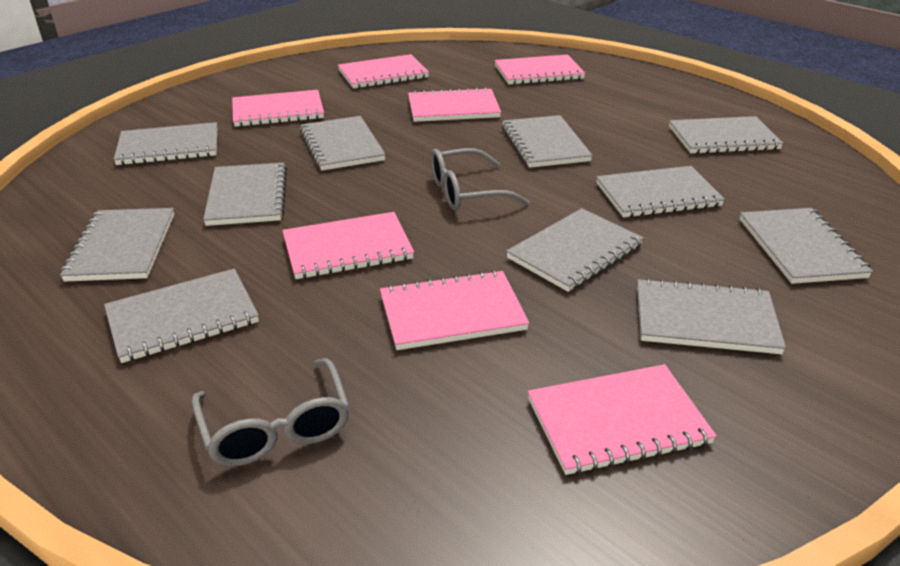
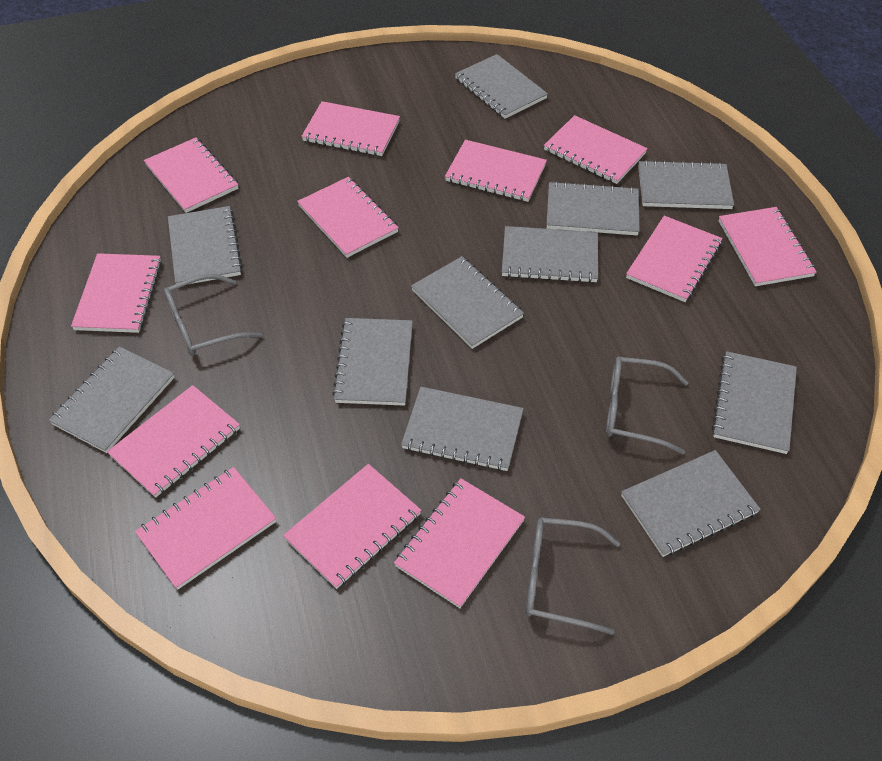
grey glasses: 2 -> 3
pink notebook: 7 -> 12

